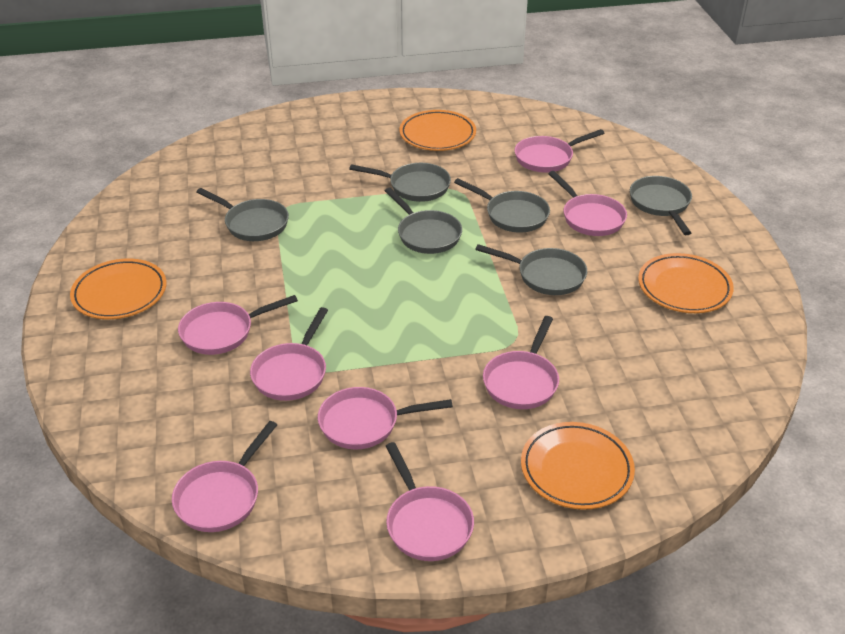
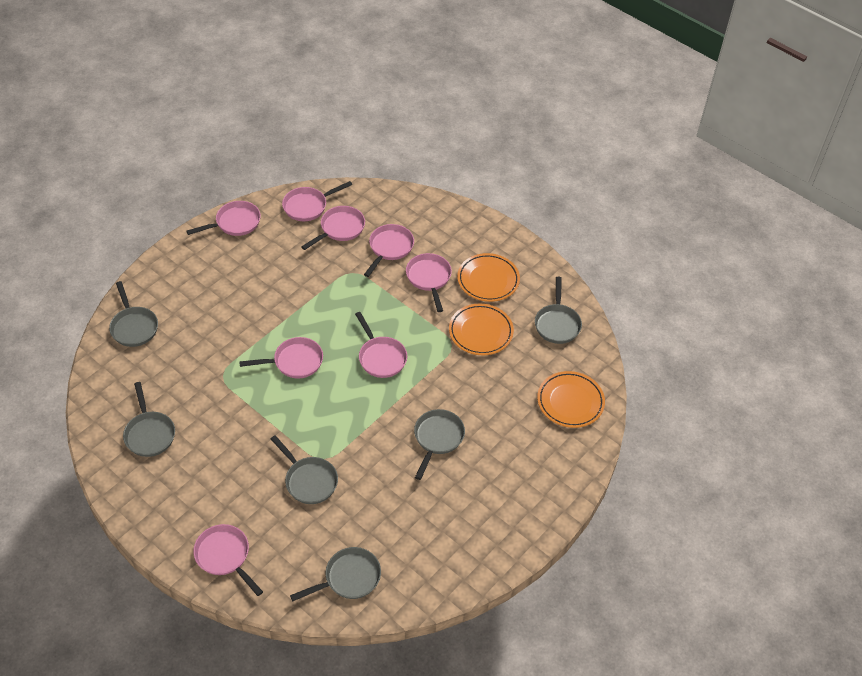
orange plate: 4 -> 3

